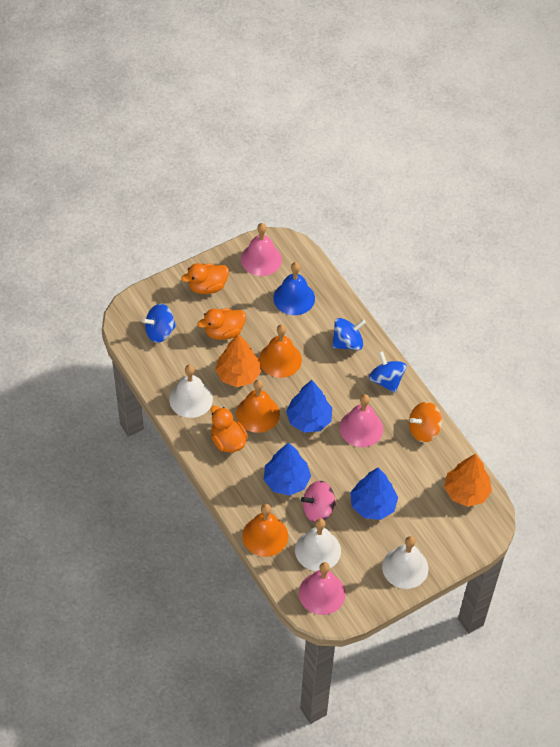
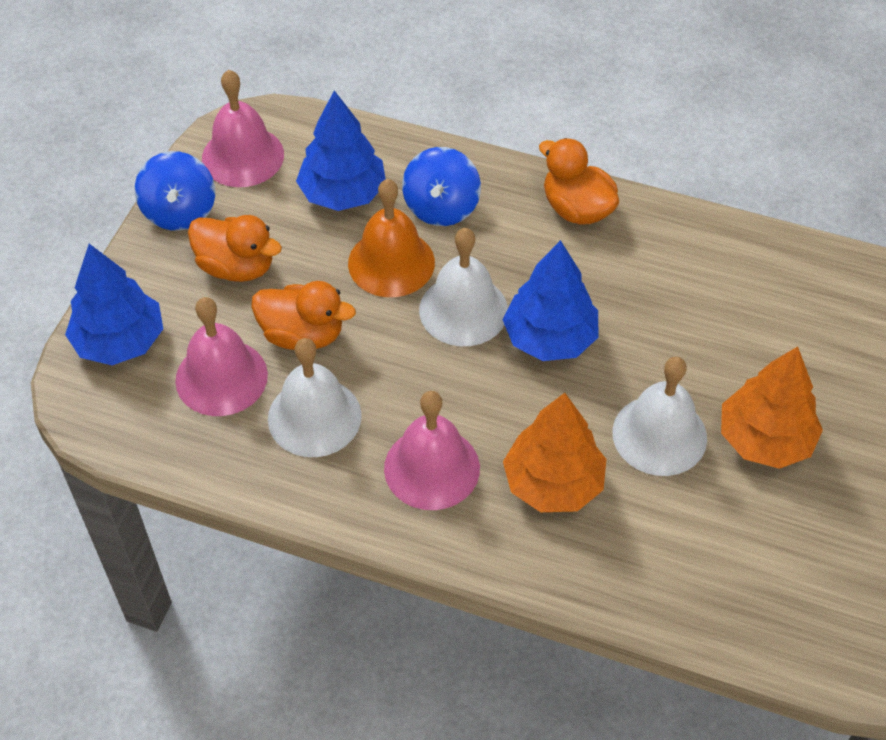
blue bell: 1 -> 0
blue spinning top: 3 -> 2
orange bell: 3 -> 1
orange spinning top: 1 -> 0
pink spinning top: 1 -> 0

